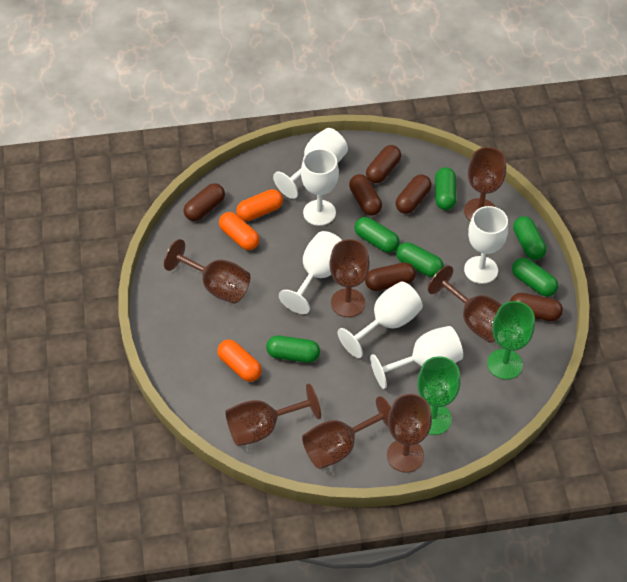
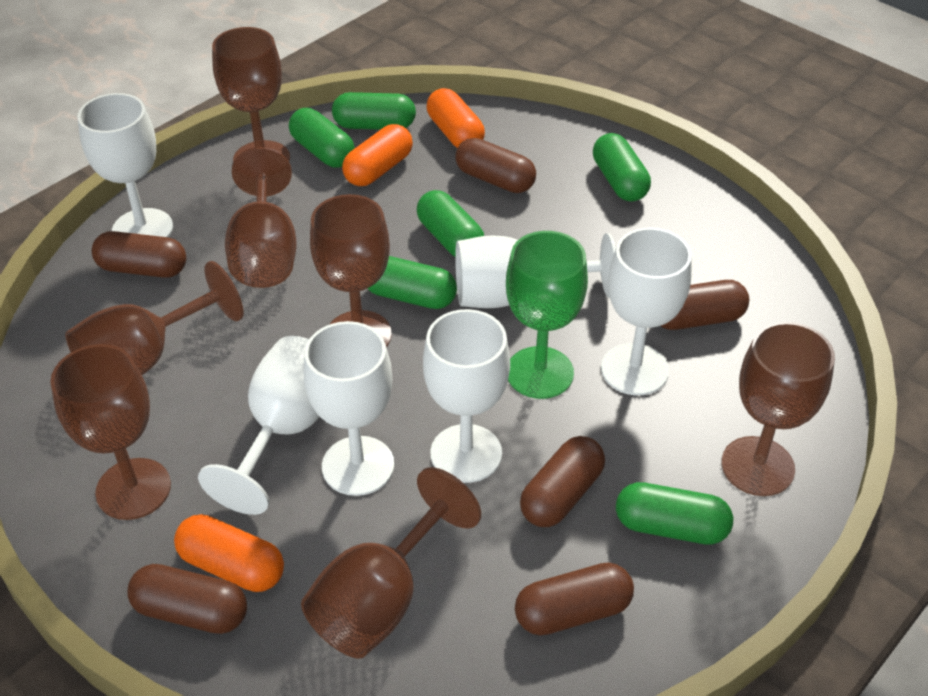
green goblet: 2 -> 1

